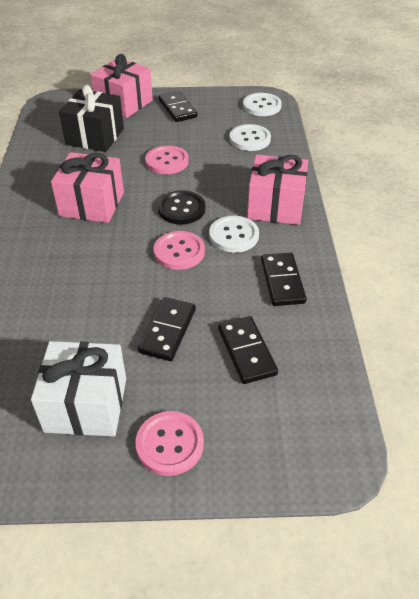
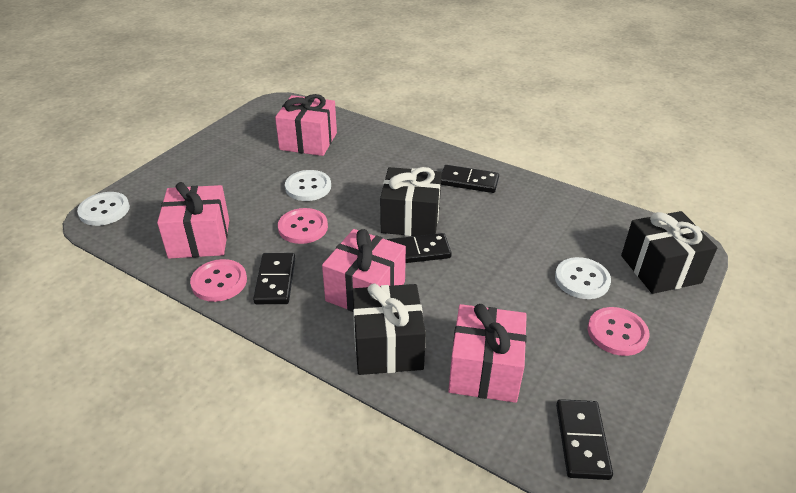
black button: 1 -> 0
black gift: 1 -> 3
pink gift: 3 -> 4
white gift: 1 -> 0

